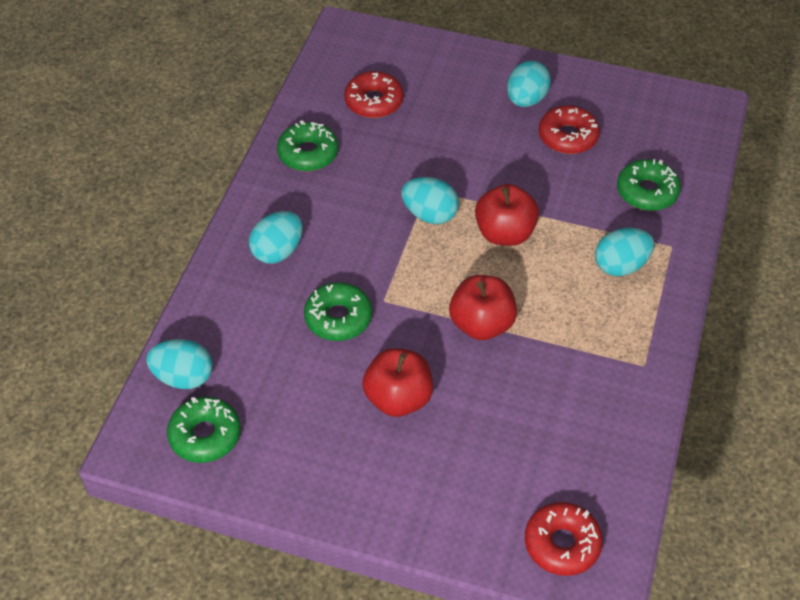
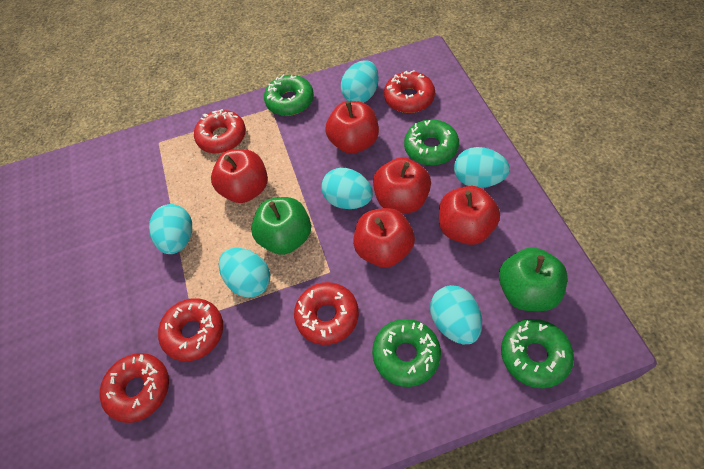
green apple: 0 -> 2
red apple: 3 -> 5
red donut: 3 -> 5
turquoise egg: 5 -> 6

